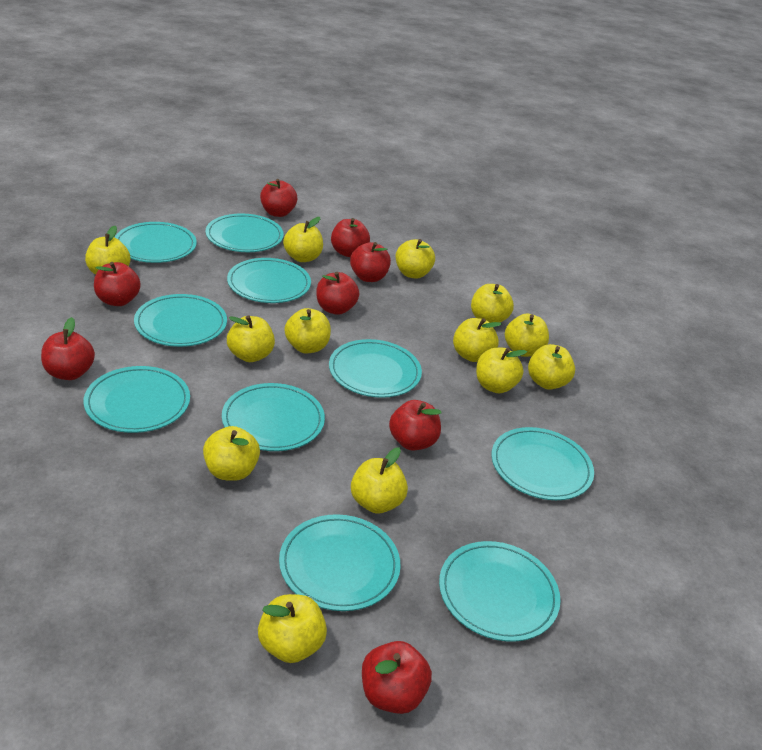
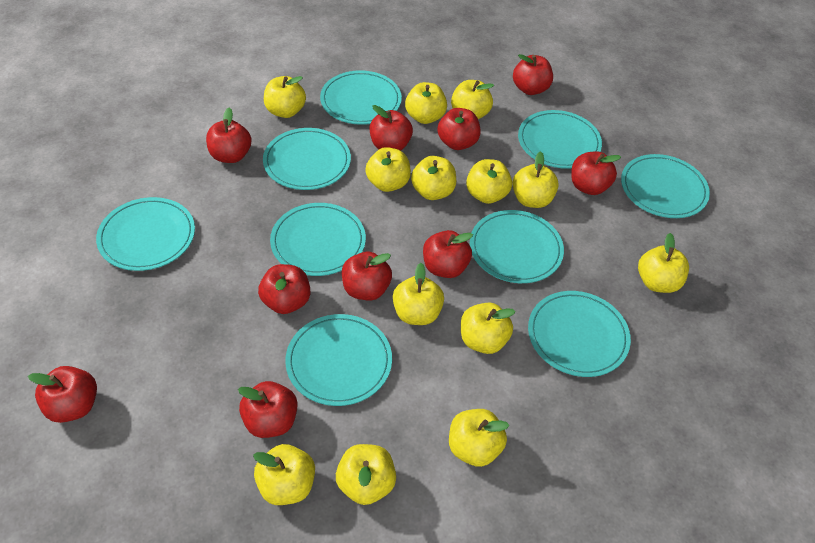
red apple: 8 -> 10
turquoise plate: 10 -> 9

